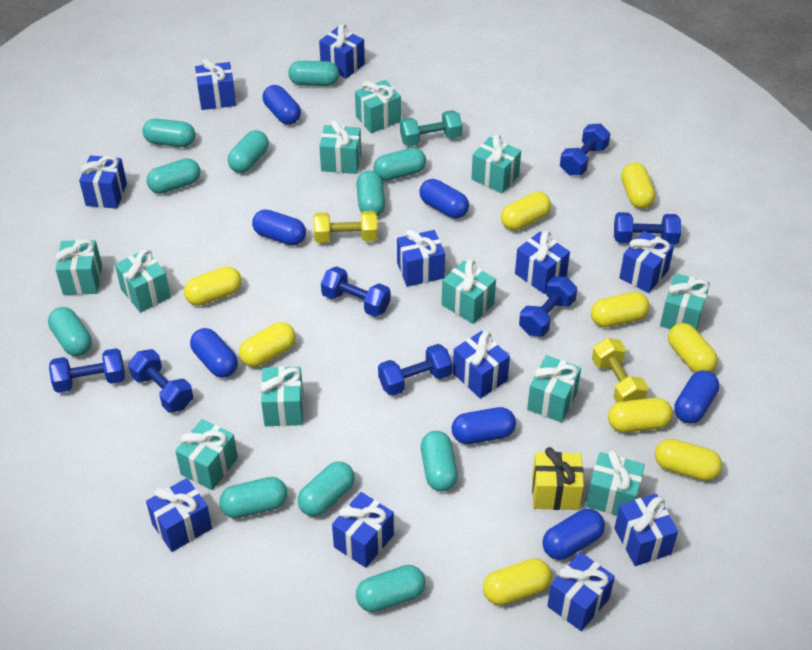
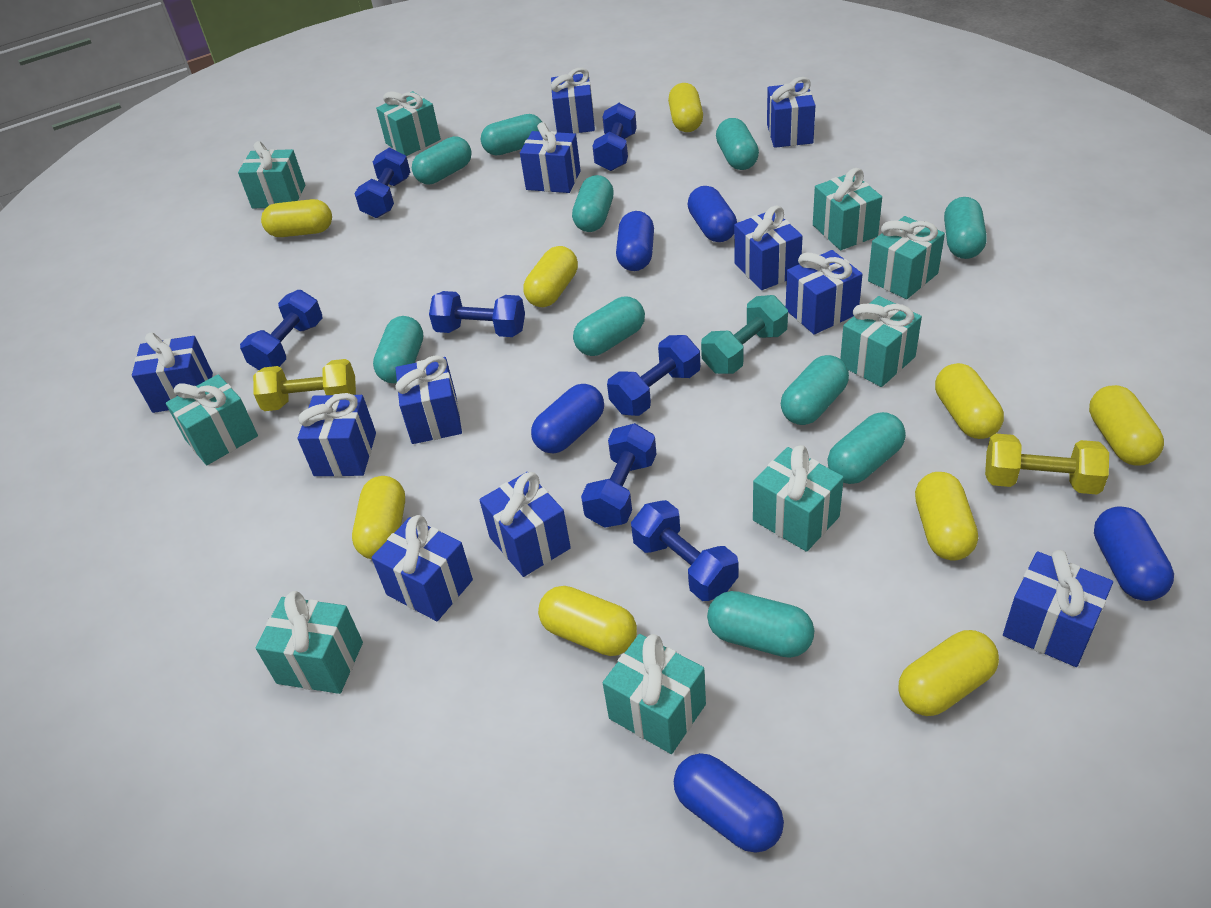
blue capsule: 7 -> 5
turquoise capsule: 11 -> 10
turquoise gift: 11 -> 9
yellow gift: 1 -> 0

